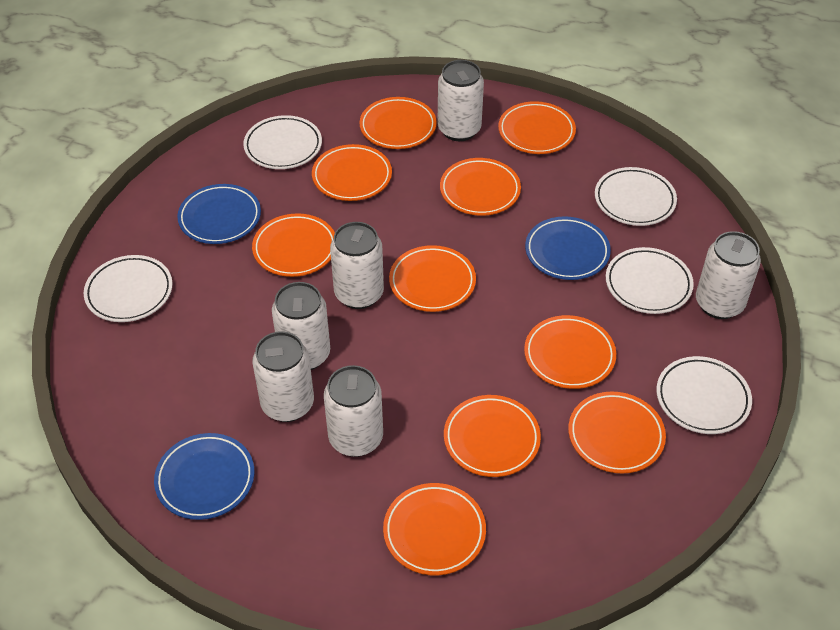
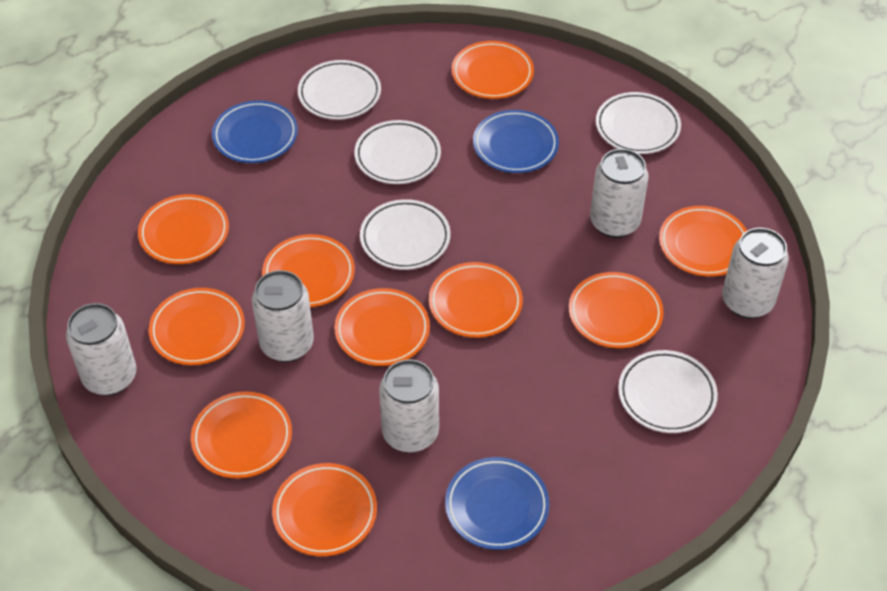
white can: 6 -> 5

